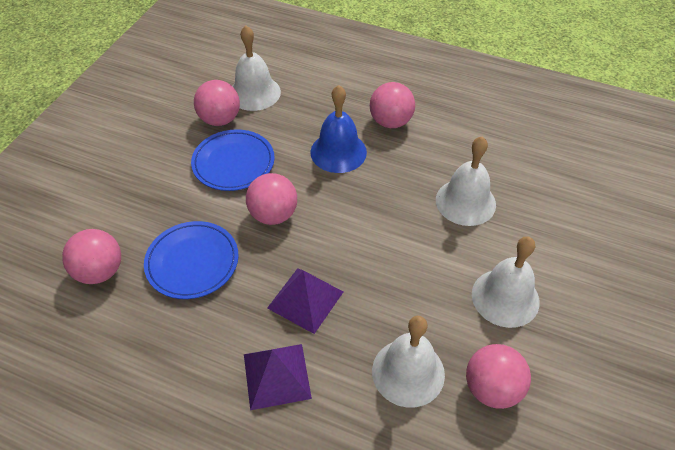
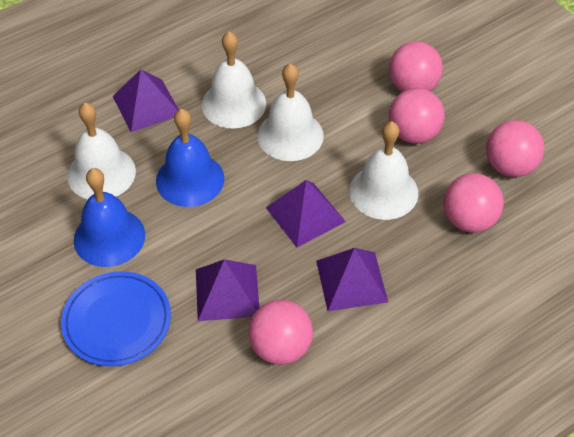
blue bell: 1 -> 2
blue plate: 2 -> 1
purple pyramid: 2 -> 4

